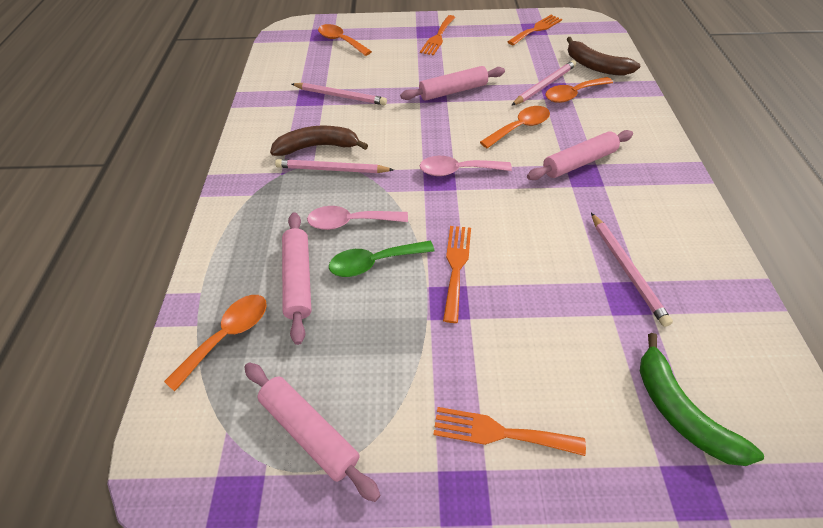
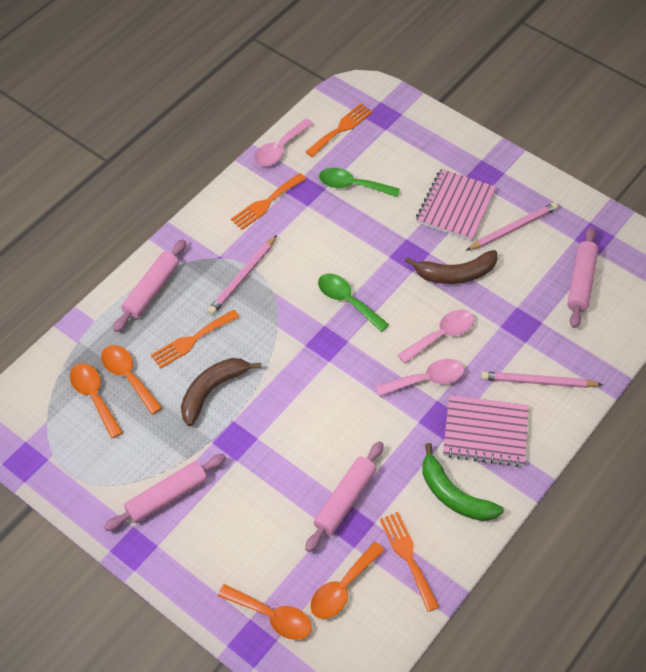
green spoon: 1 -> 2
pink notebook: 0 -> 2
pink pencil: 4 -> 3
pink spoon: 2 -> 3

